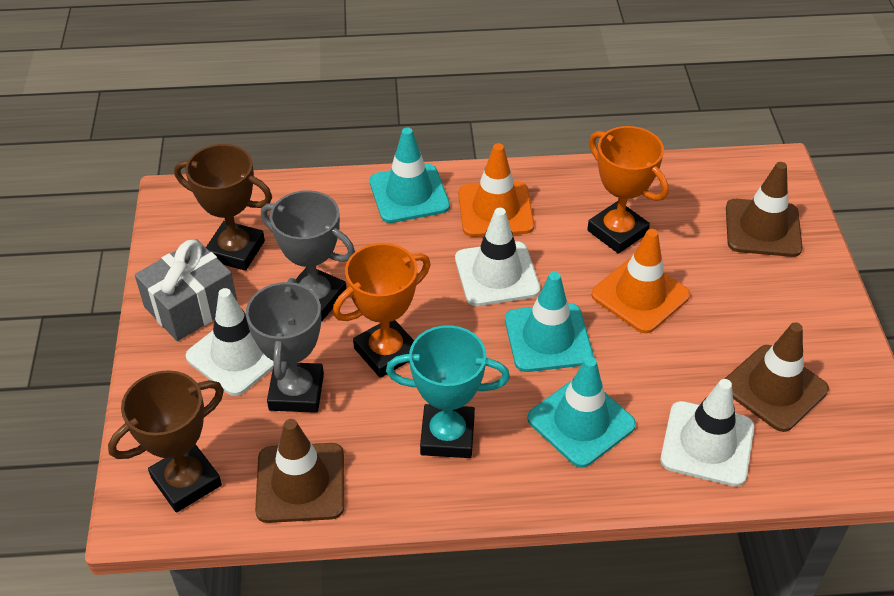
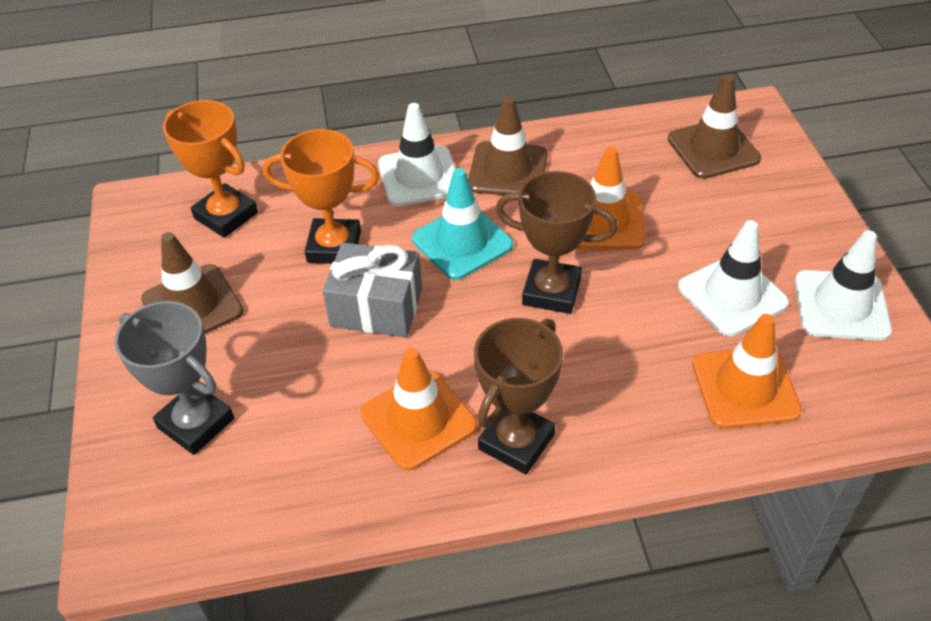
grey trophy: 2 -> 1
orange traffic cone: 2 -> 3
turquoise traffic cone: 3 -> 1
turquoise trophy: 1 -> 0

